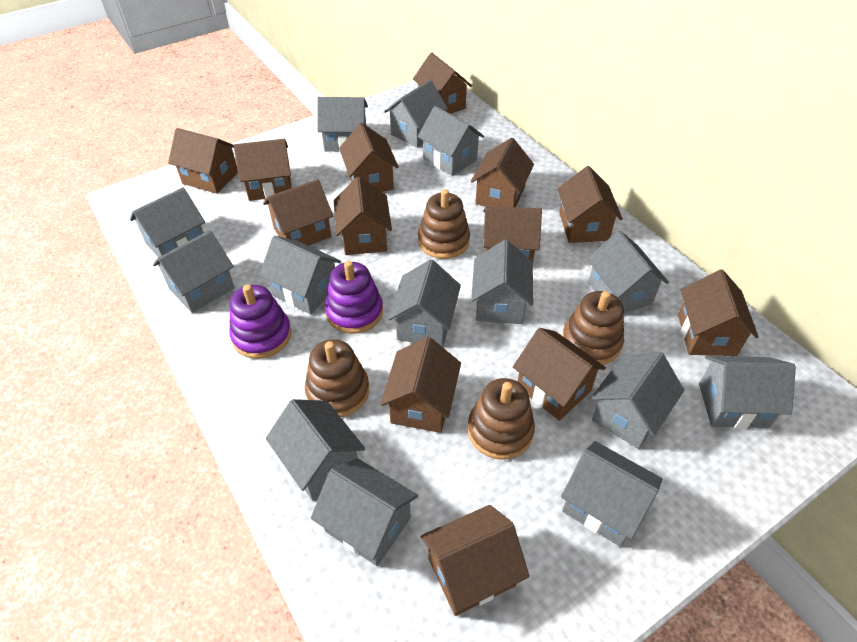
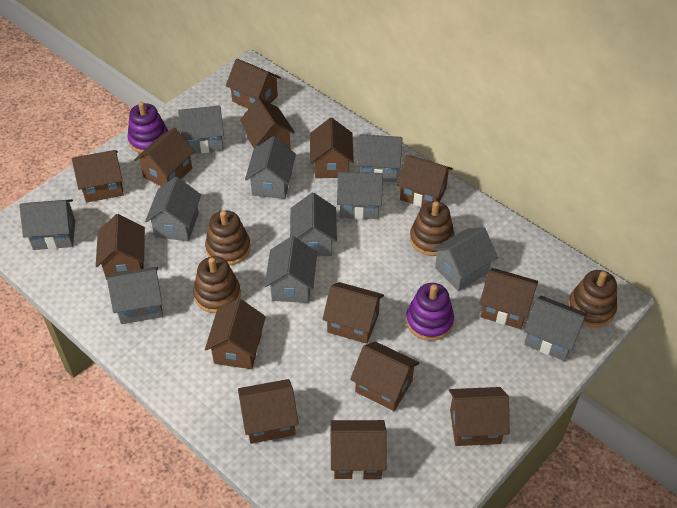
brown house: 13 -> 14
grey house: 14 -> 11

